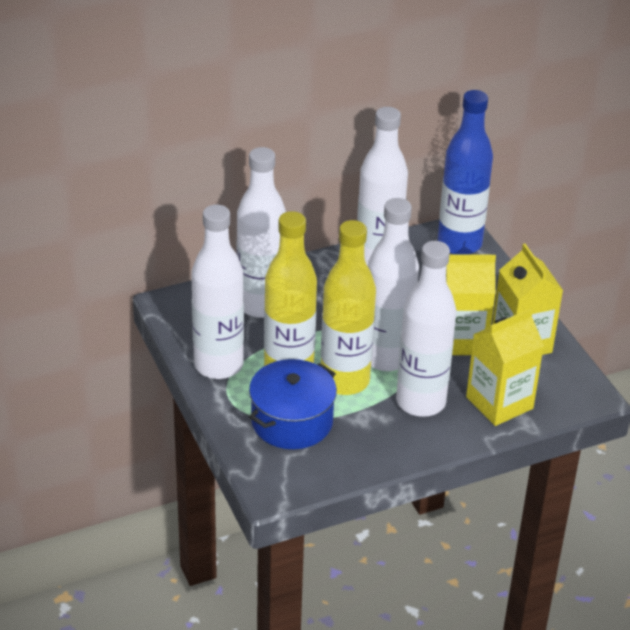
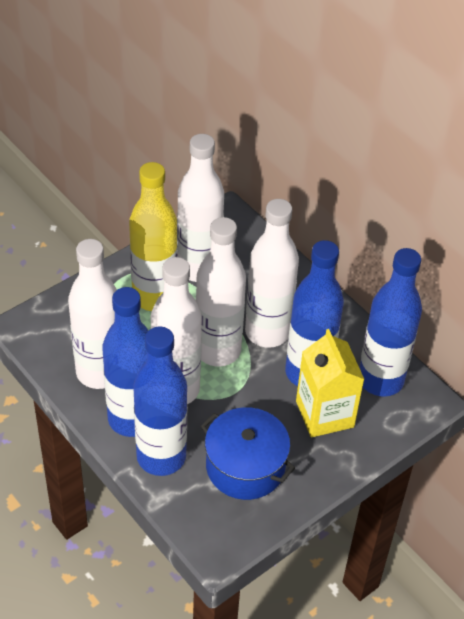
blue bottle: 1 -> 4
yellow bottle: 2 -> 1
yellow carton: 3 -> 1

